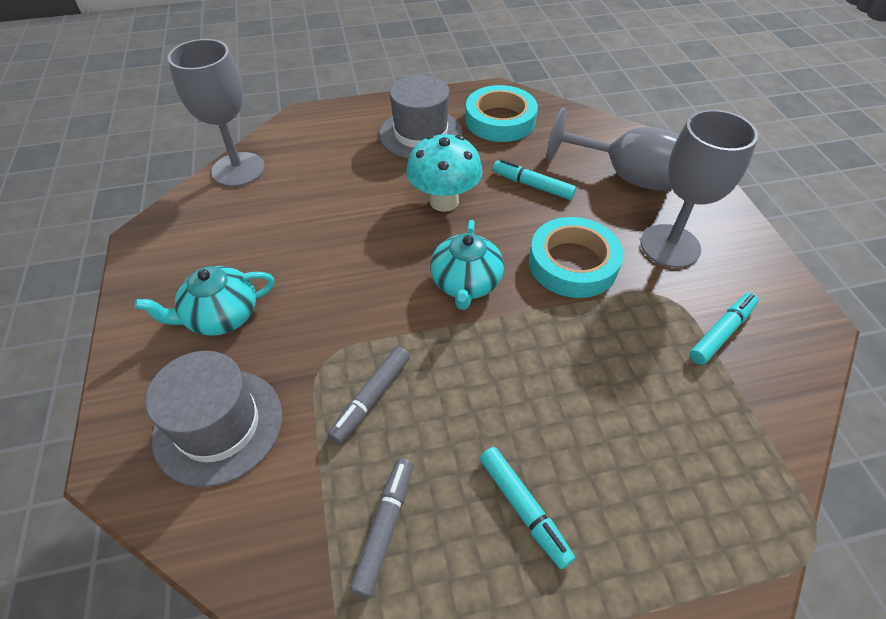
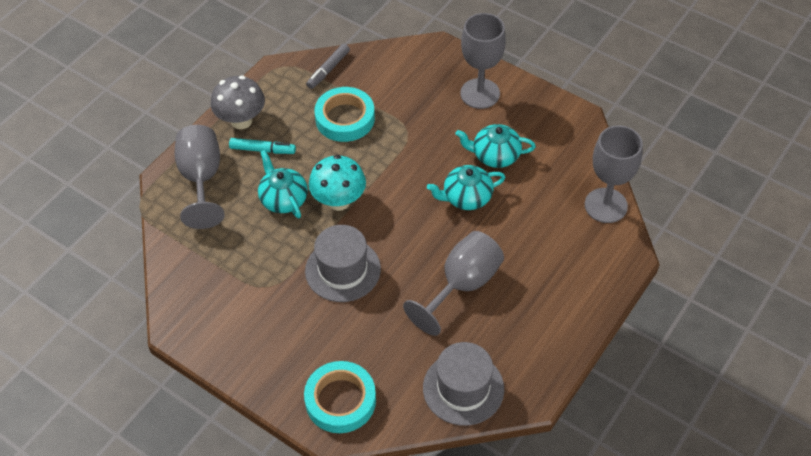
grey goblet: 3 -> 4
grey marker: 2 -> 1
grey mushroom: 0 -> 1
turquoise marker: 3 -> 1
turquoise teapot: 2 -> 3

